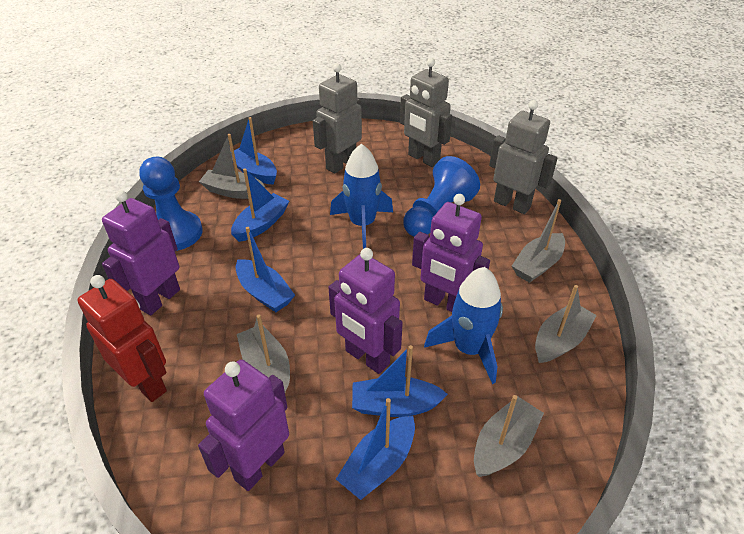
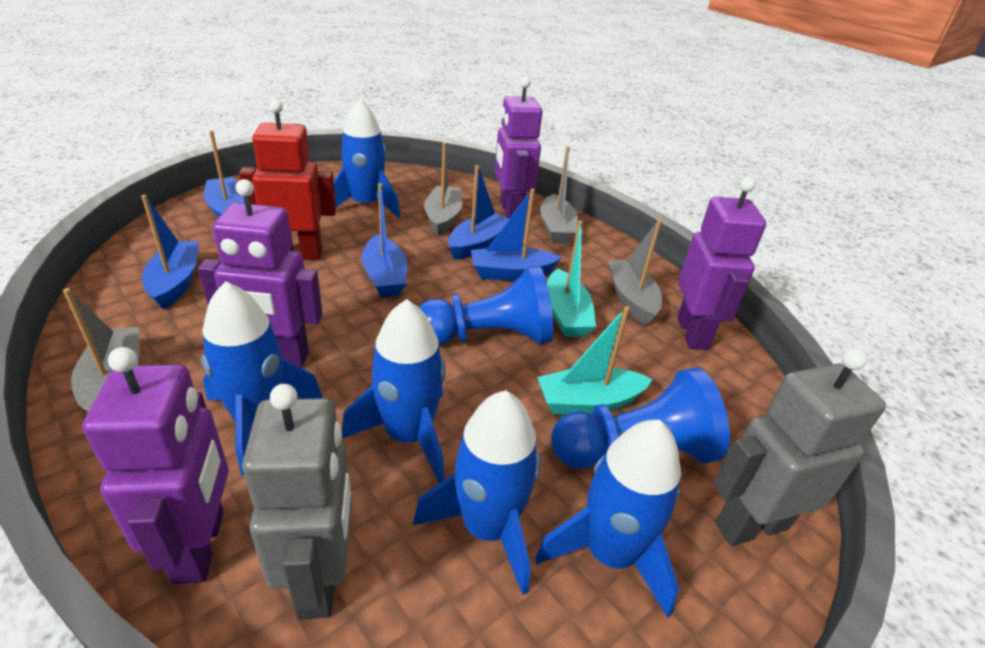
blue rocket: 2 -> 5
grey boat: 5 -> 4
grey robot: 3 -> 2
turquoise boat: 0 -> 2

